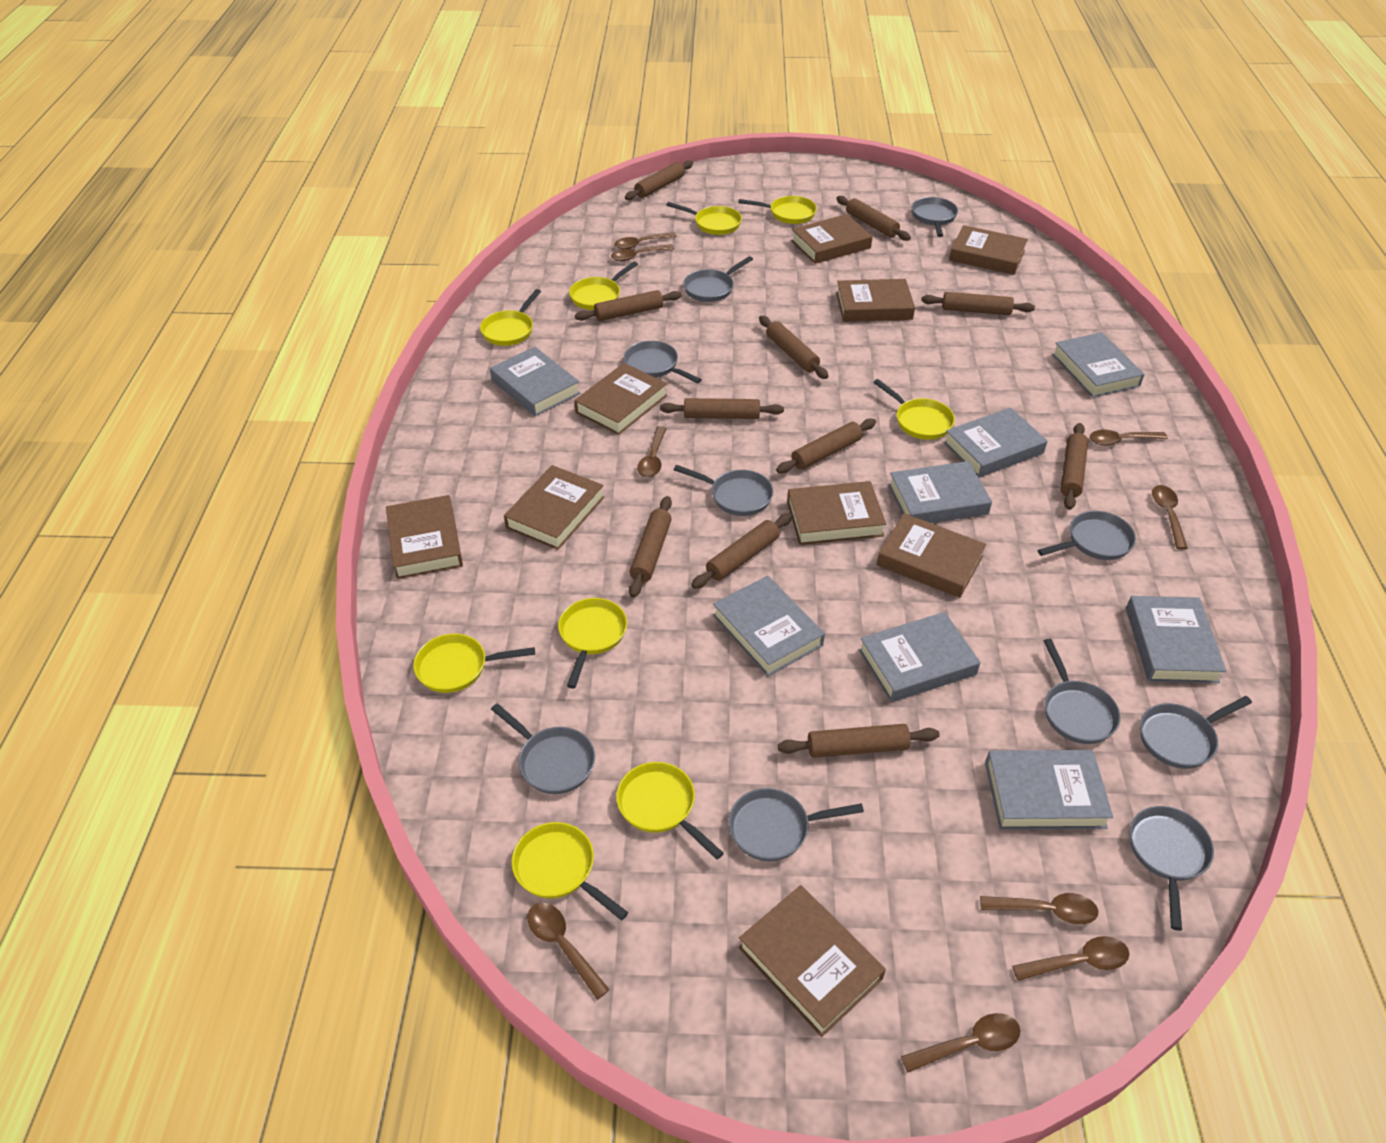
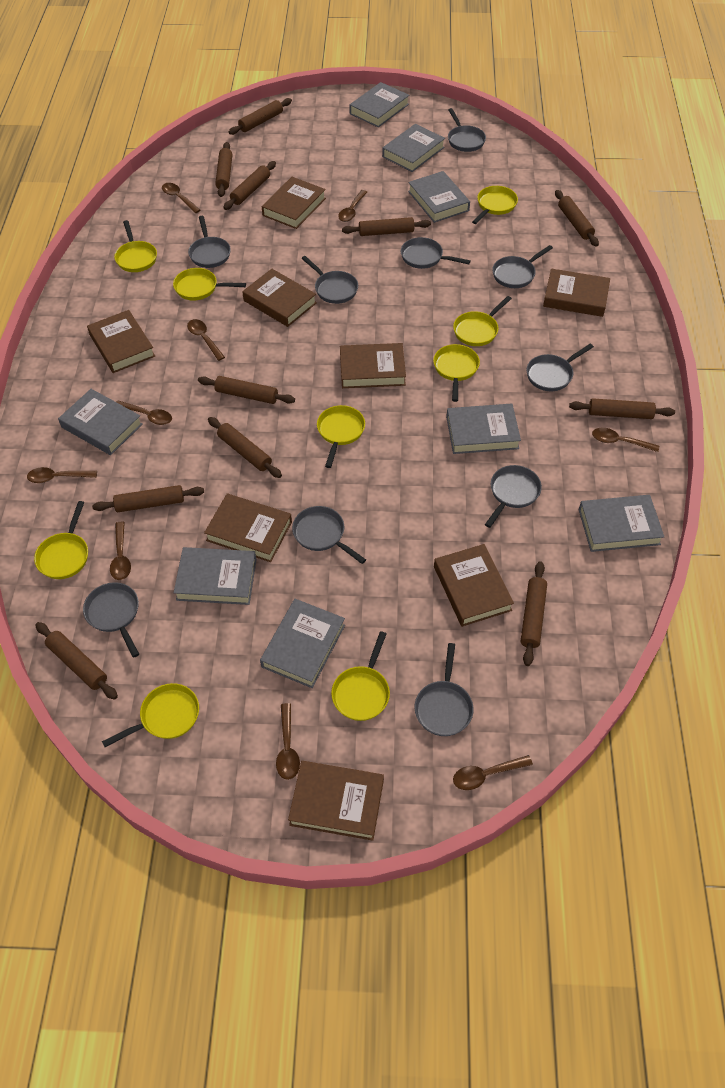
brown book: 9 -> 8

